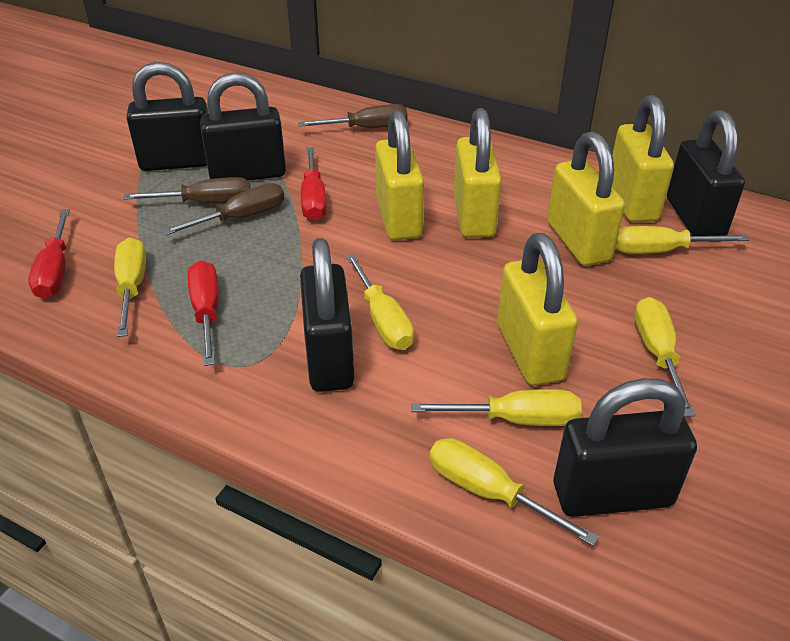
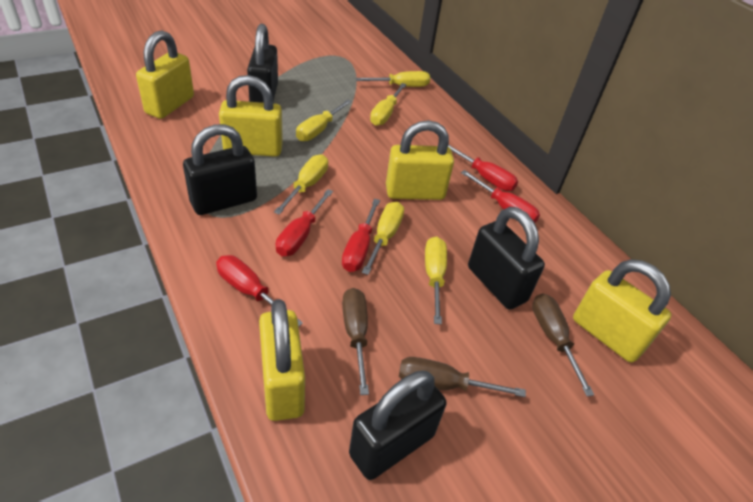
black padlock: 5 -> 4
red screwdriver: 3 -> 5

